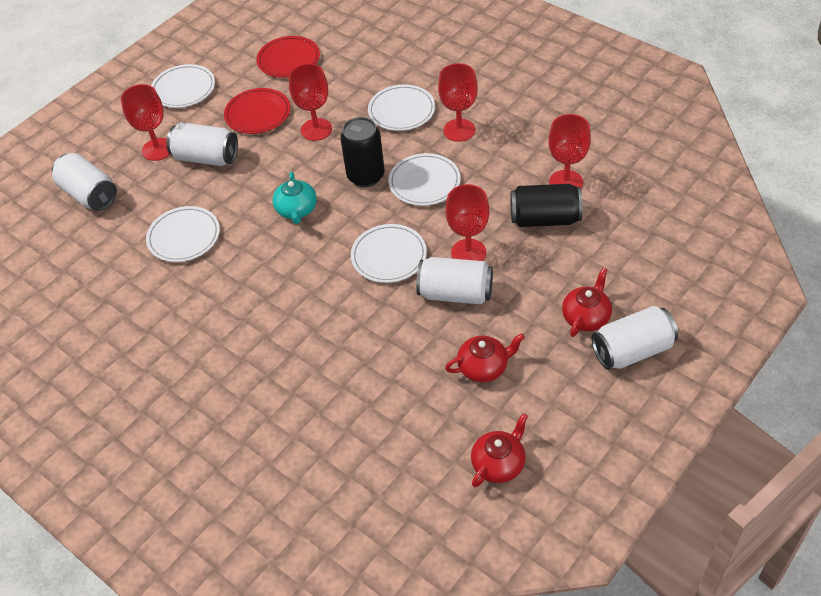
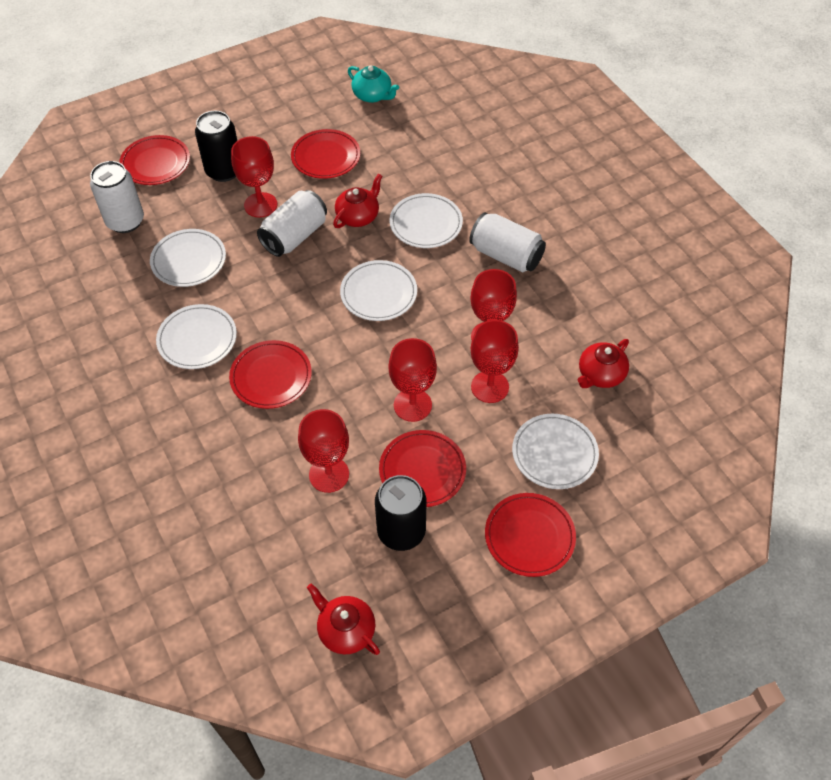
red plate: 2 -> 5
white can: 4 -> 3

